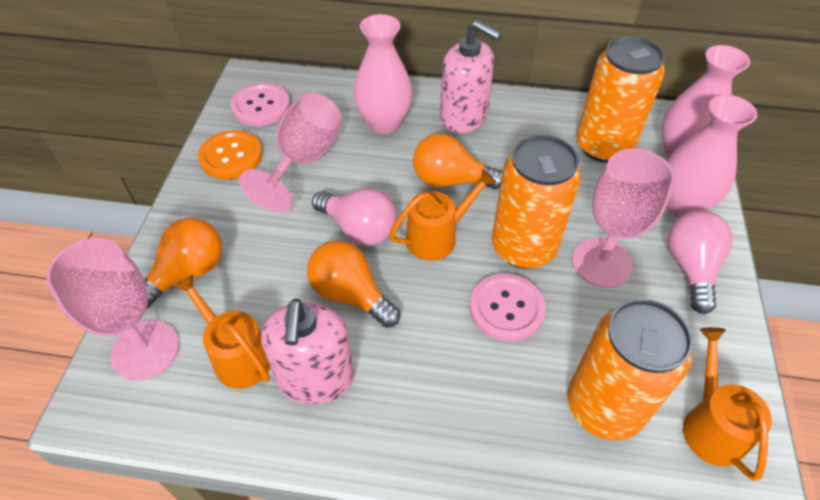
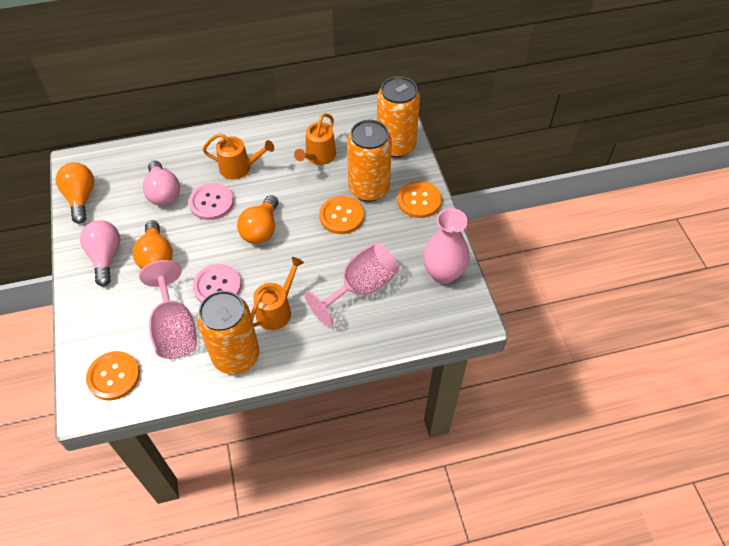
orange button: 1 -> 3
pink goblet: 3 -> 2
pink soap dispenser: 2 -> 0
pink vase: 3 -> 1

